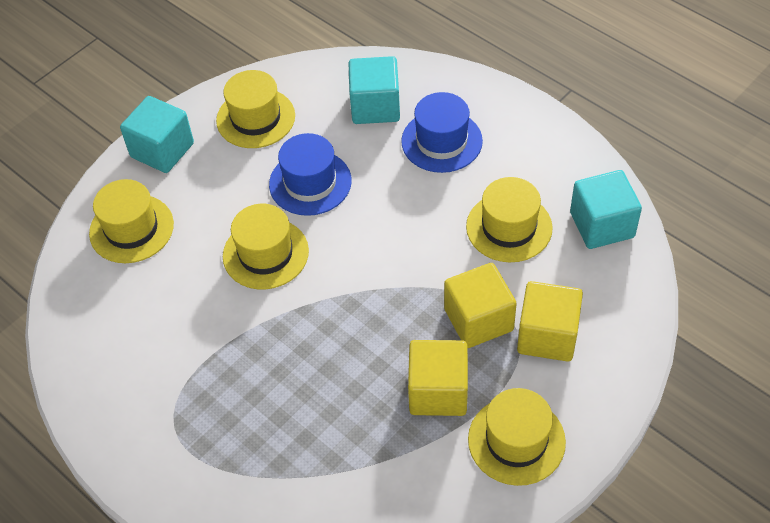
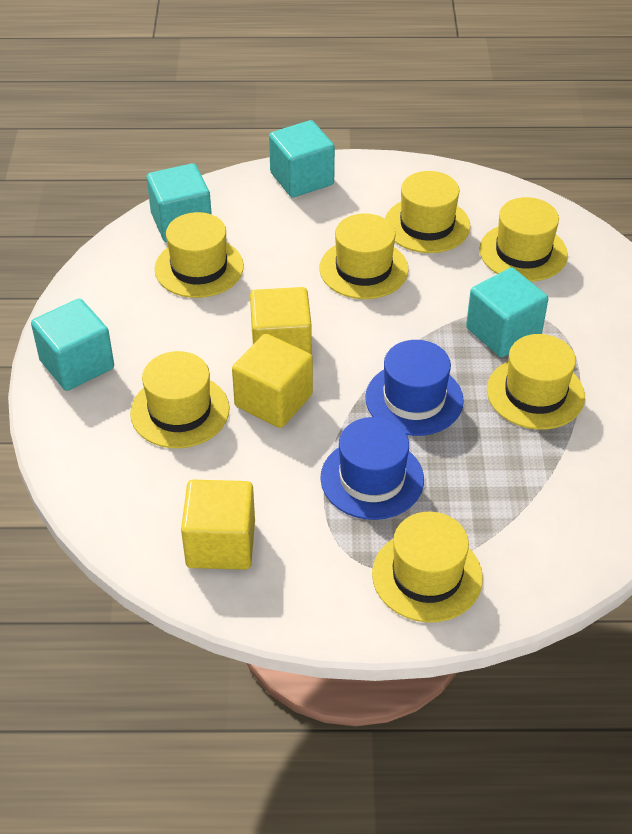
turquoise cube: 3 -> 4
yellow hat: 5 -> 7

